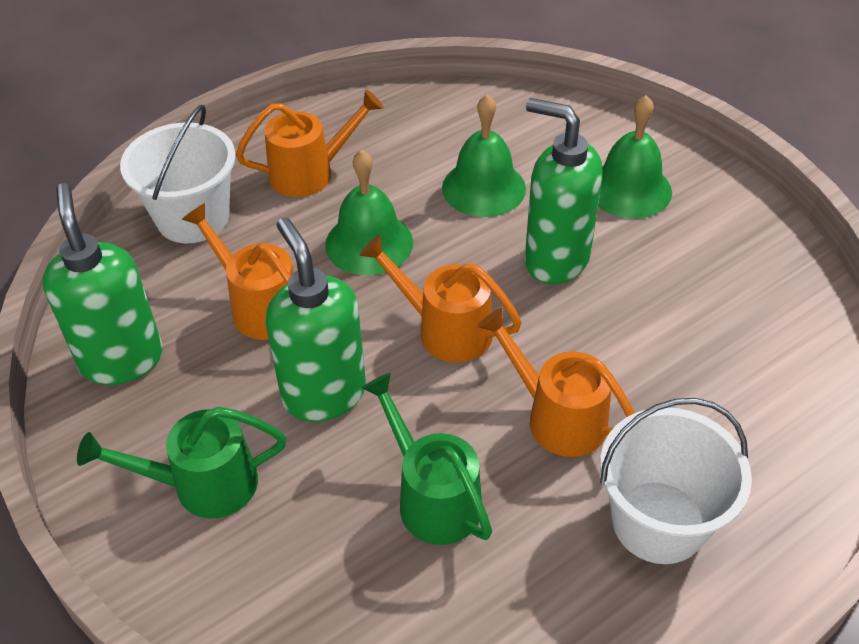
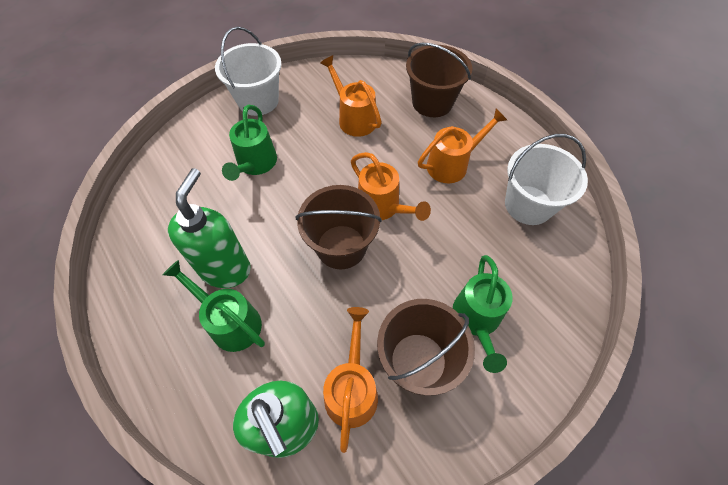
brown bucket: 0 -> 3
green bell: 3 -> 0
green soap dispenser: 3 -> 2
green watering can: 2 -> 3

